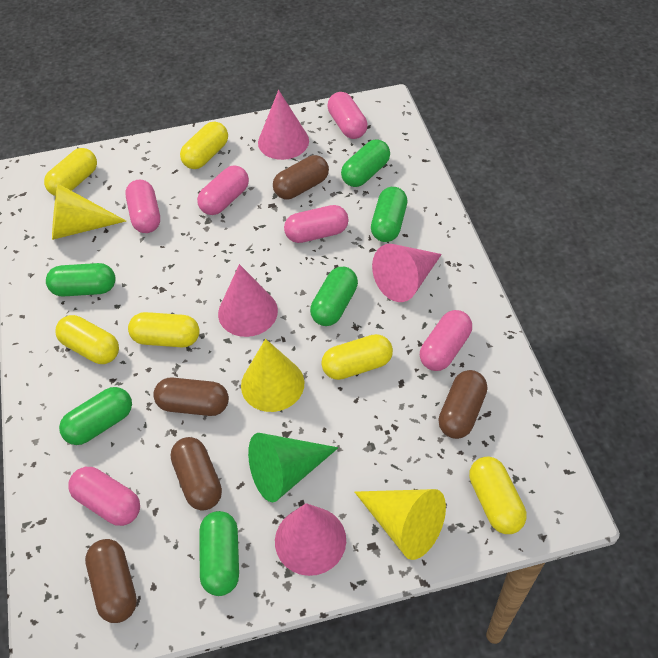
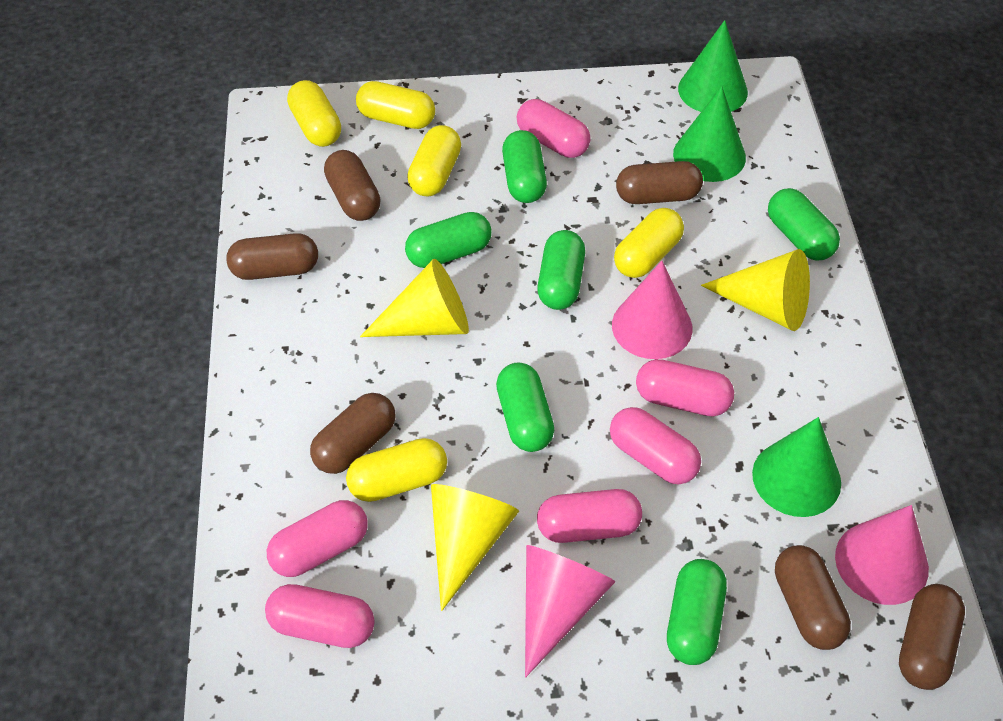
brown capsule: 5 -> 6
green cone: 1 -> 3
pink cone: 4 -> 3
yellow capsule: 6 -> 5

